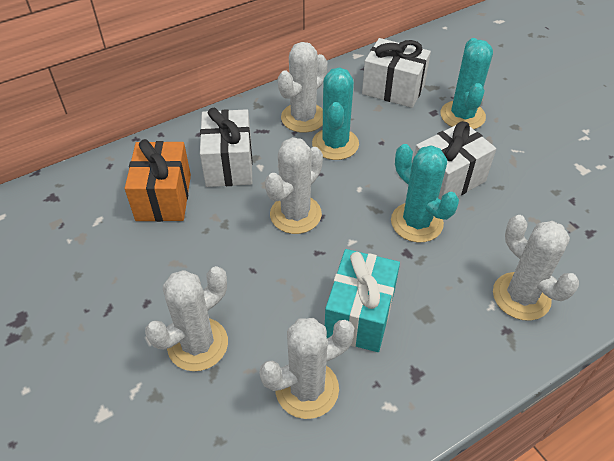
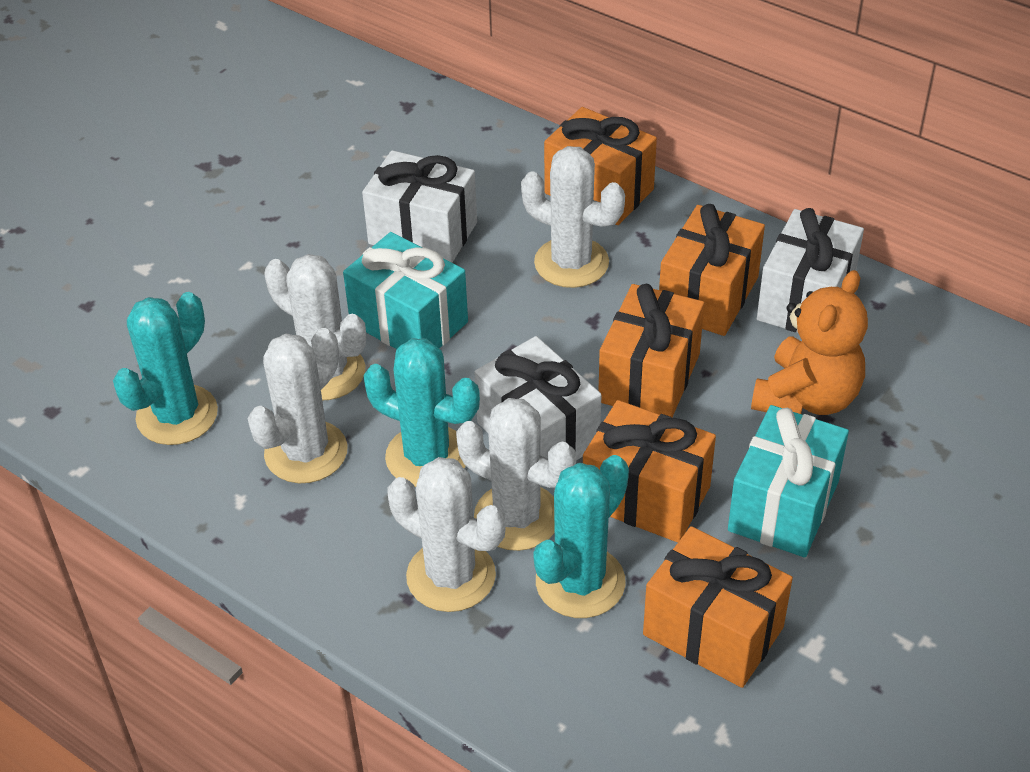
orange gift: 1 -> 5
orange teddy bear: 0 -> 1
turquoise gift: 1 -> 2

